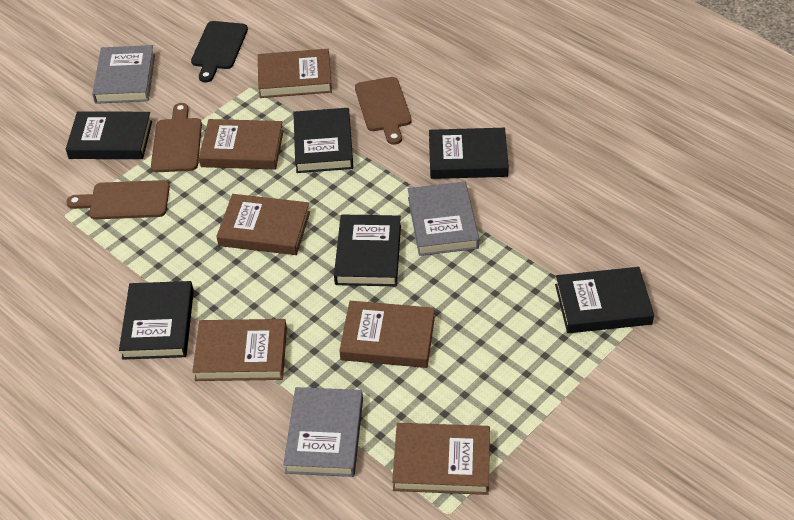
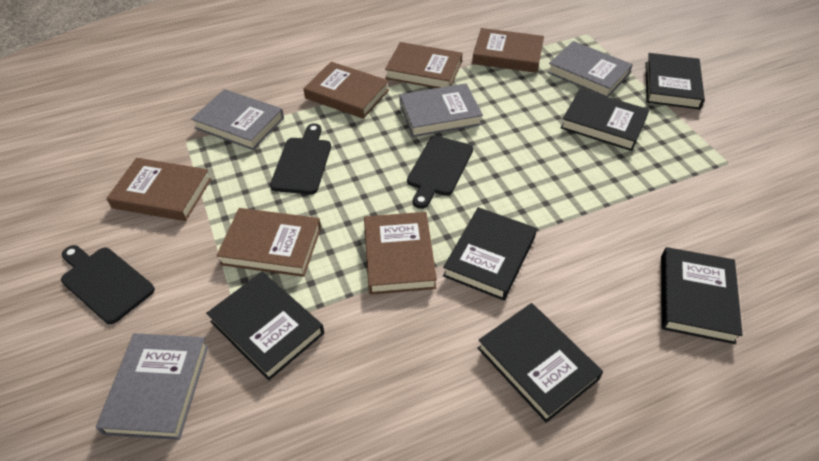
black cutting board: 1 -> 3
brown cutting board: 3 -> 0
grey book: 3 -> 4

